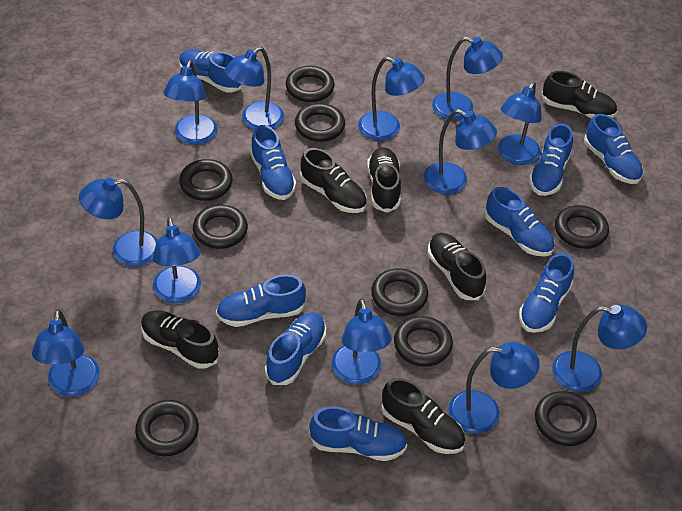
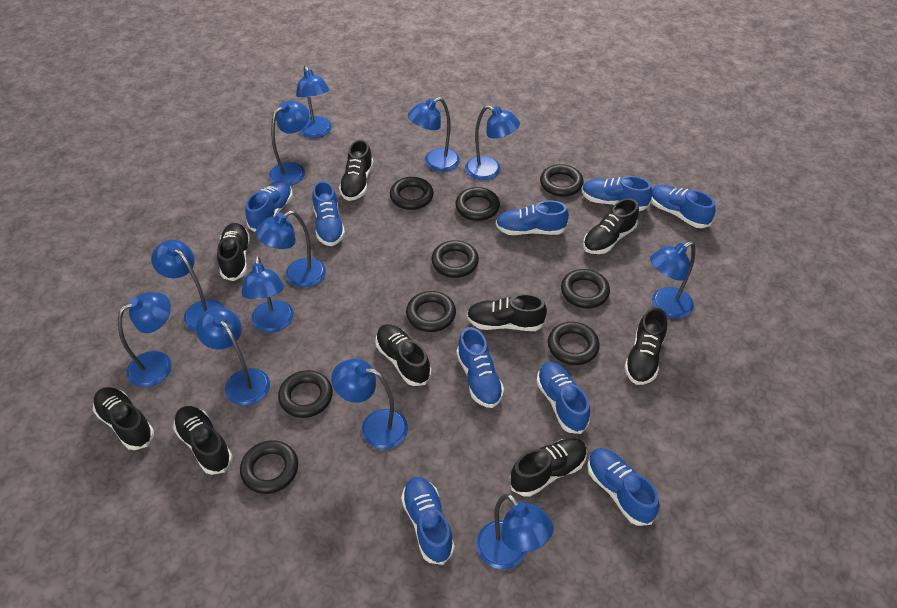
black shoe: 6 -> 9

